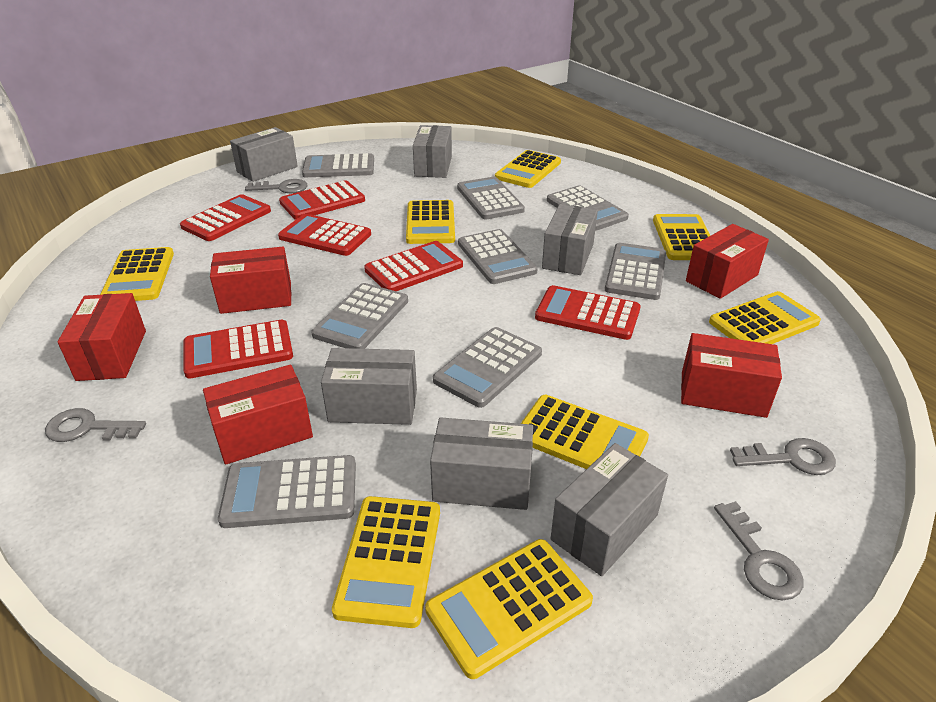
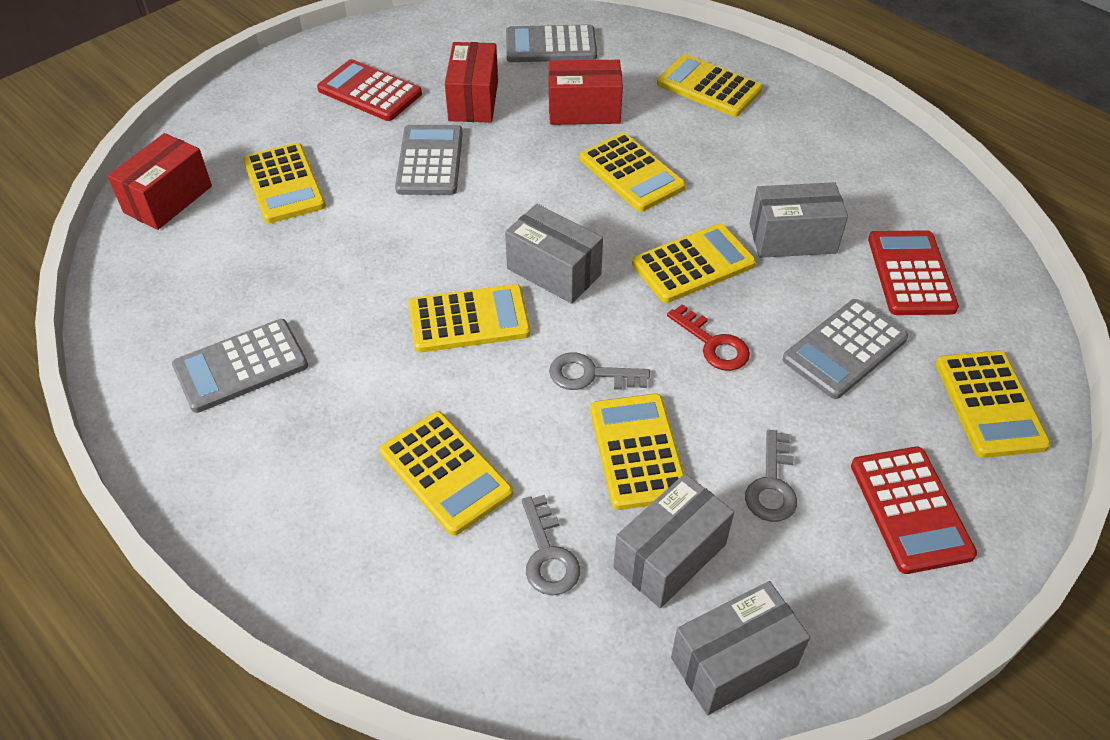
grey box: 6 -> 4
grey calculator: 8 -> 4
grey key: 4 -> 3
red box: 5 -> 3
red calculator: 6 -> 3
red key: 0 -> 1

